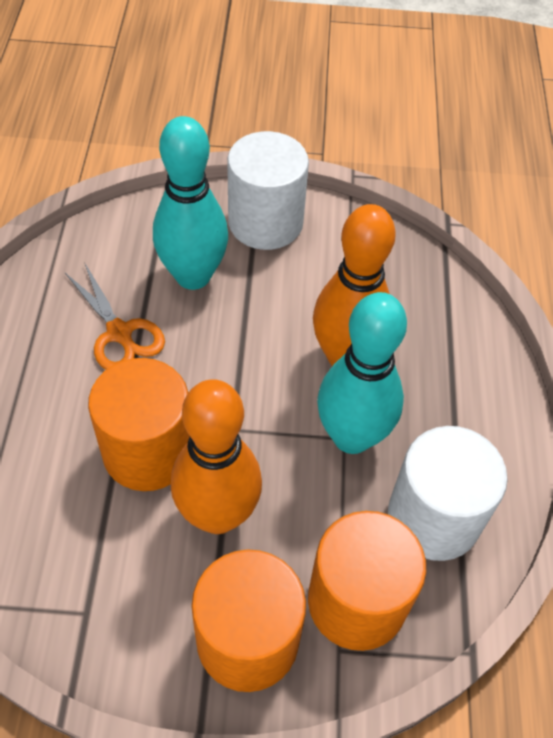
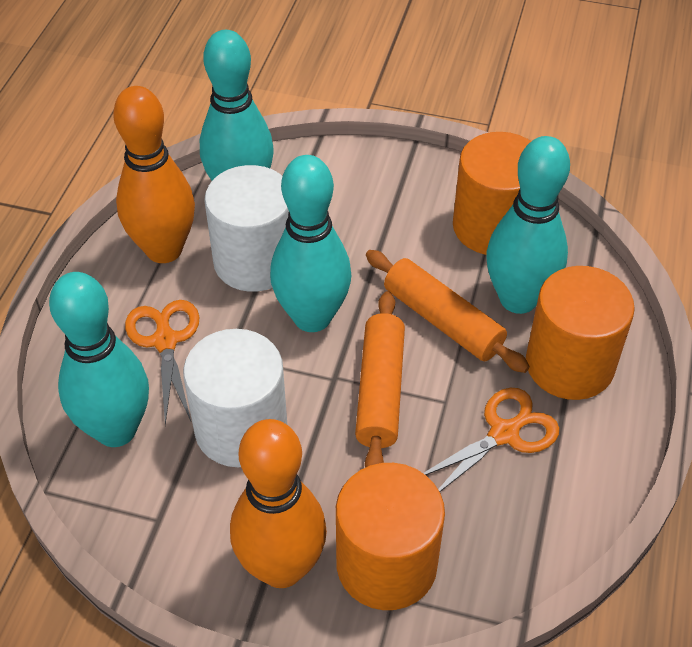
orange rolling pin: 0 -> 2
orange scissors: 1 -> 2
turquoise bowling pin: 2 -> 4

